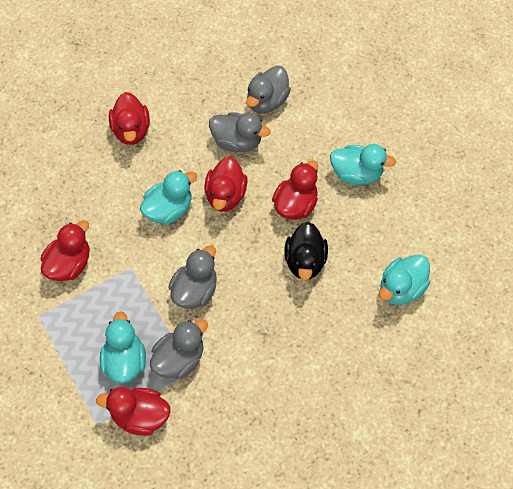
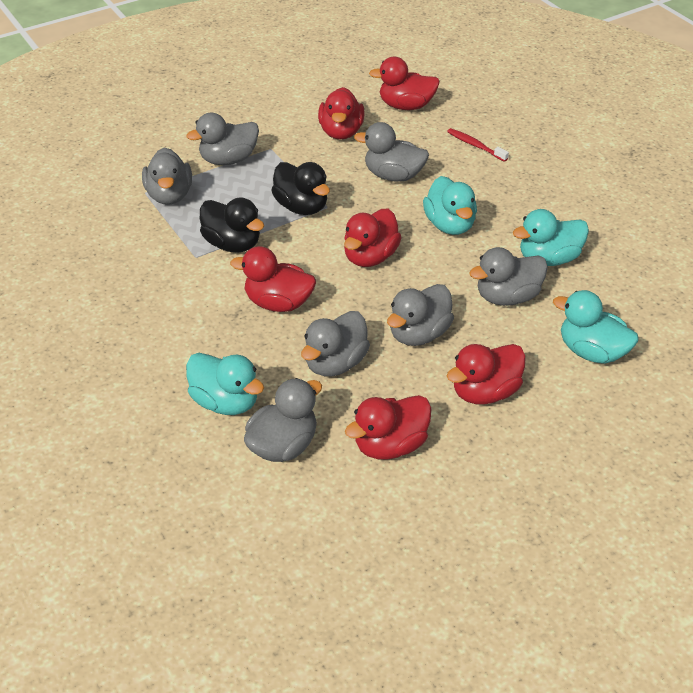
black duck: 1 -> 2
grey duck: 4 -> 7
red duck: 5 -> 6
red toothbrush: 0 -> 1

